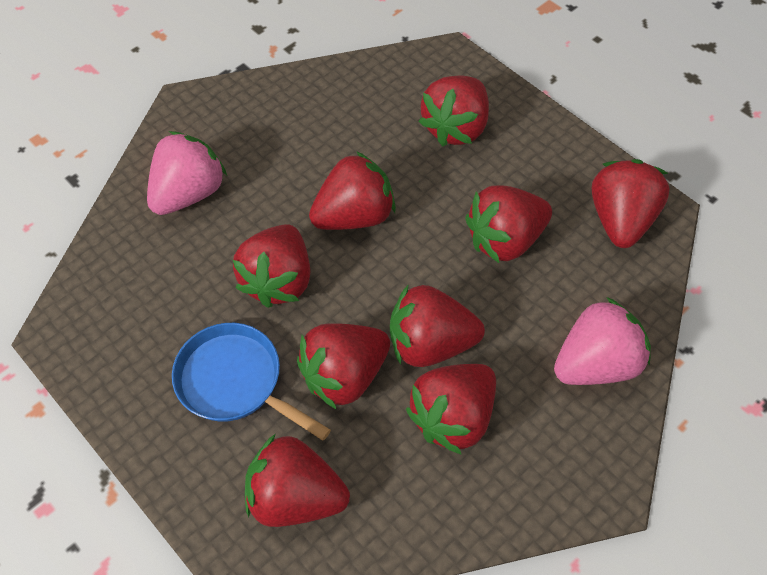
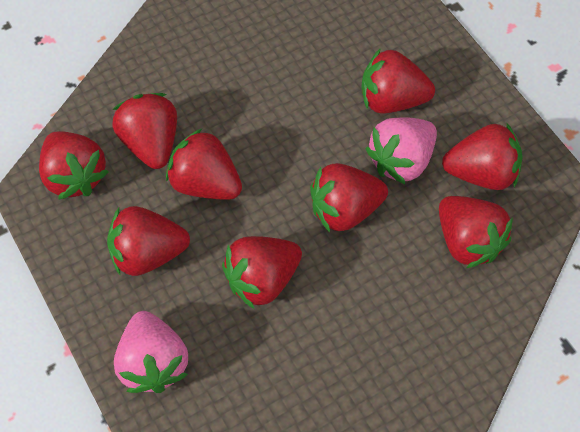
blue pan: 1 -> 0

